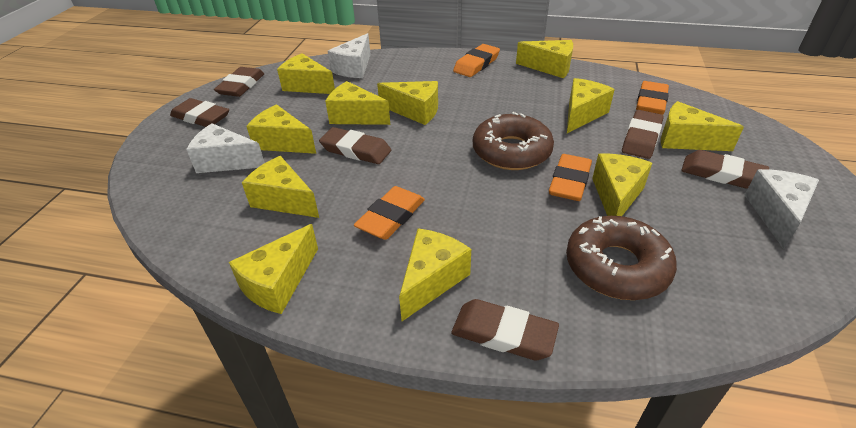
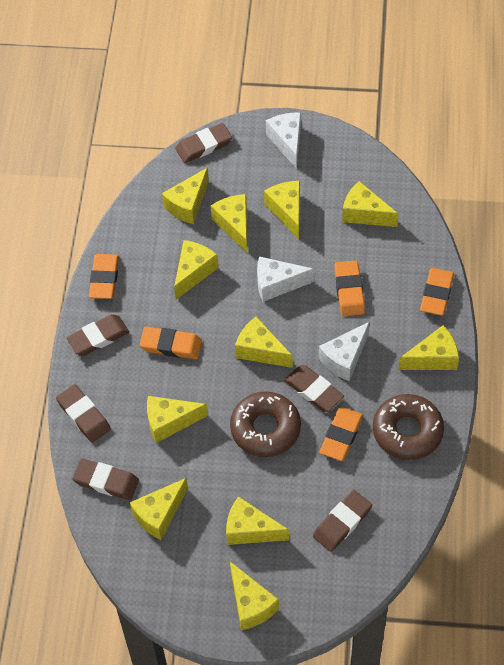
orange eraser: 4 -> 5

